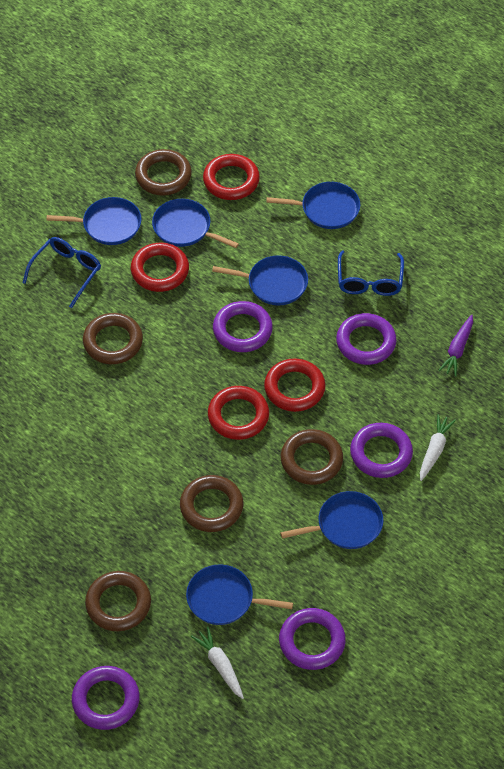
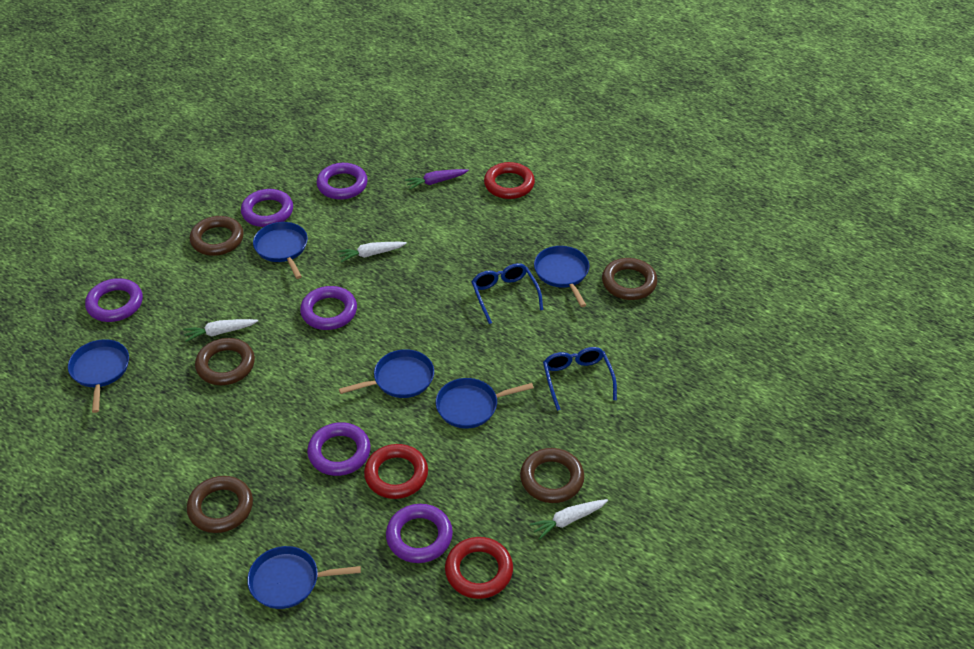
purple ring: 5 -> 6
red ring: 4 -> 3
white carrot: 2 -> 3

